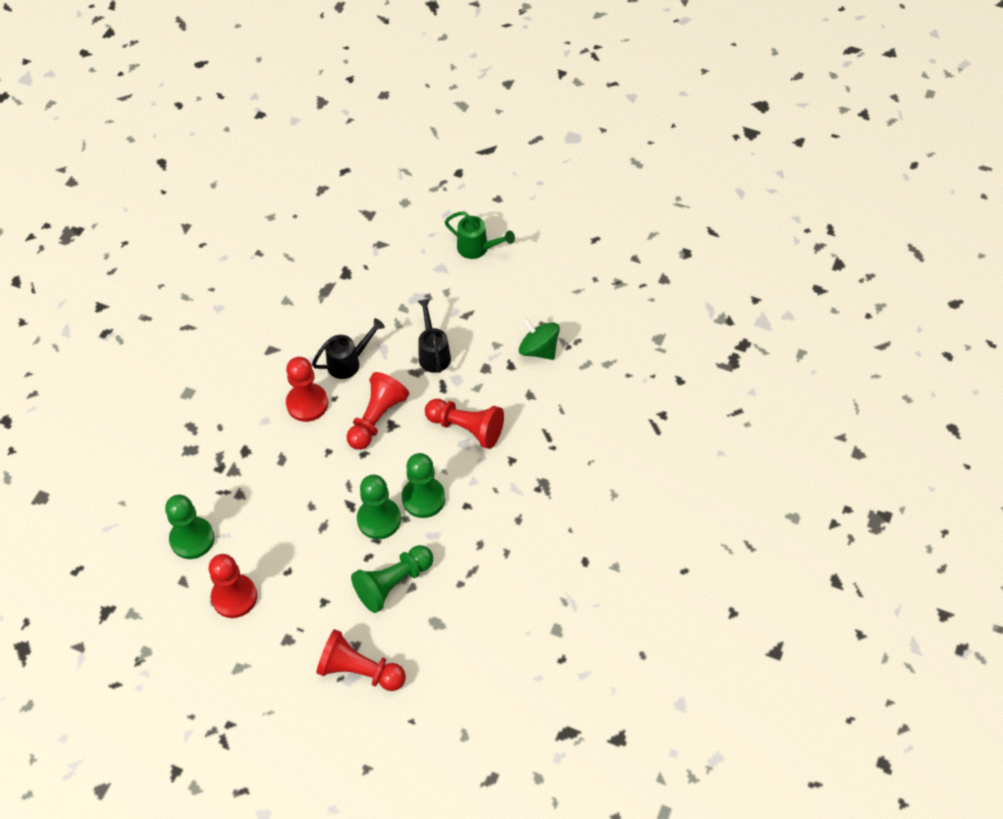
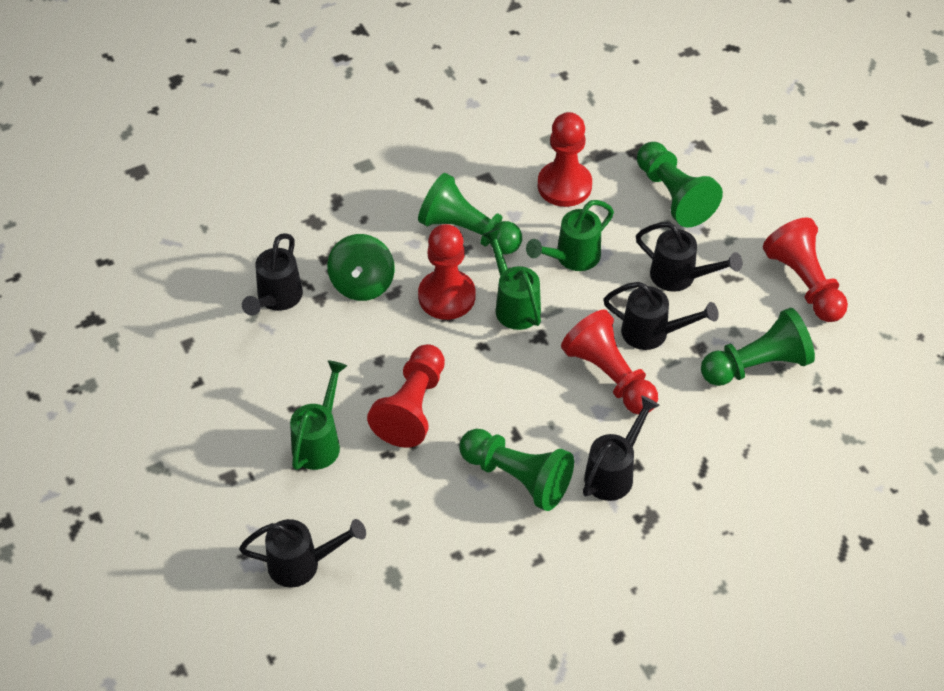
black watering can: 2 -> 5
green watering can: 1 -> 3

